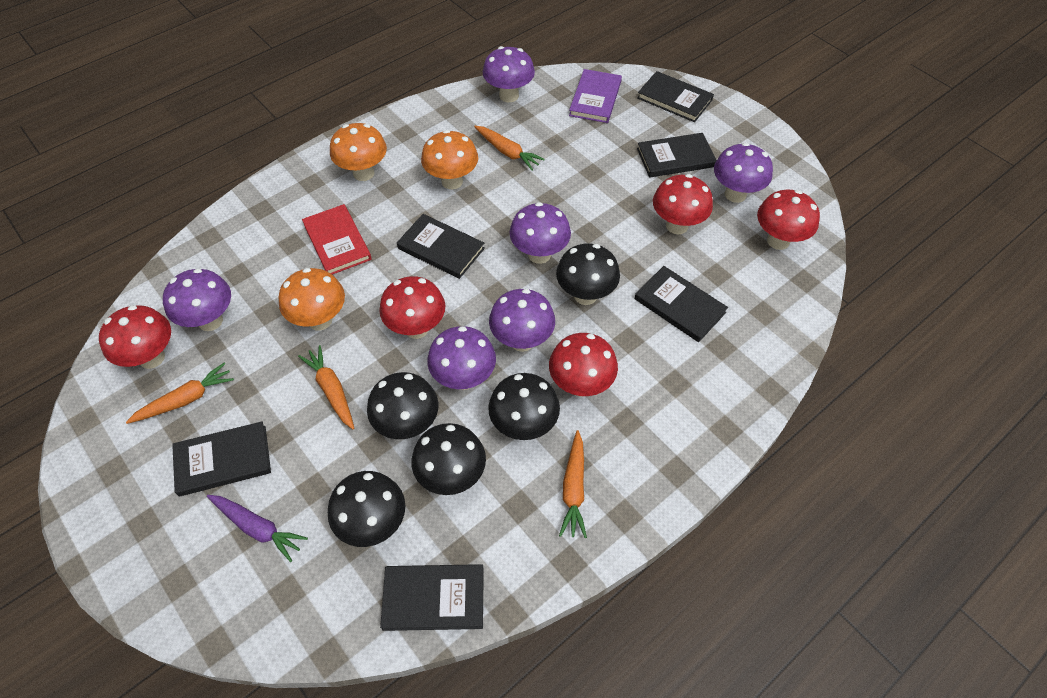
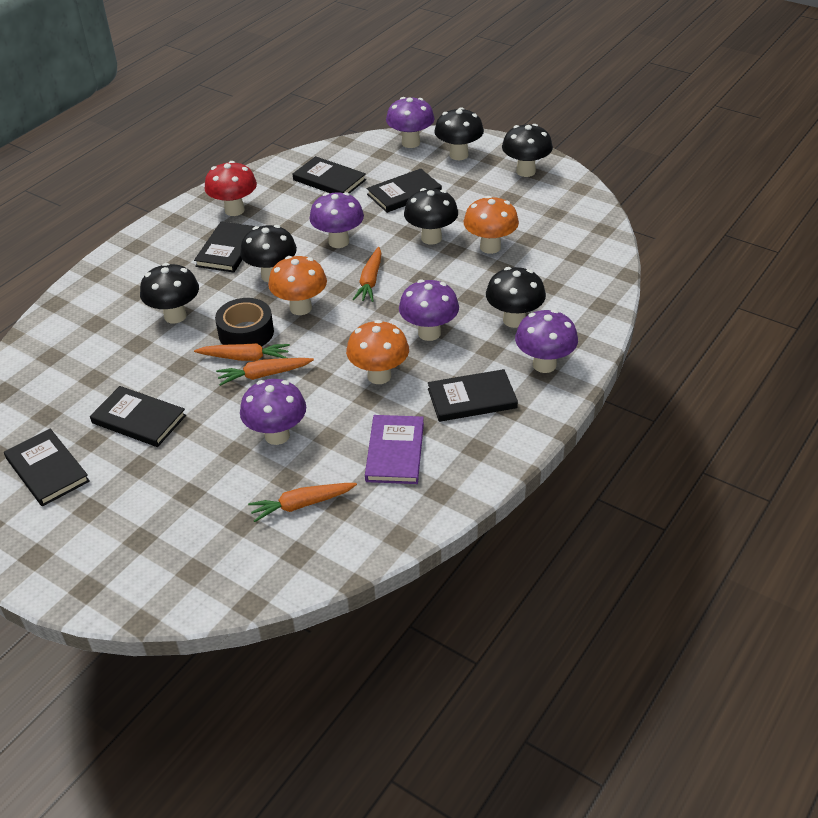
black mushroom: 5 -> 6
black tape: 0 -> 1
purple carrot: 1 -> 0
purple mushroom: 6 -> 5
red book: 1 -> 0
red mushroom: 5 -> 1

